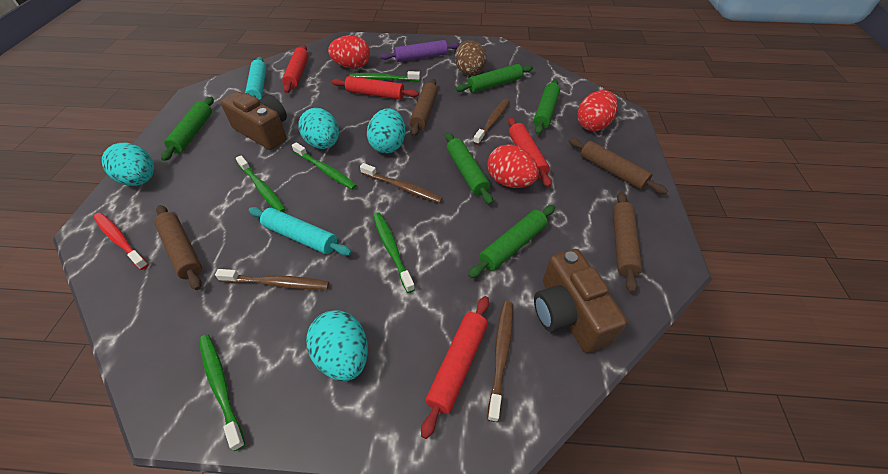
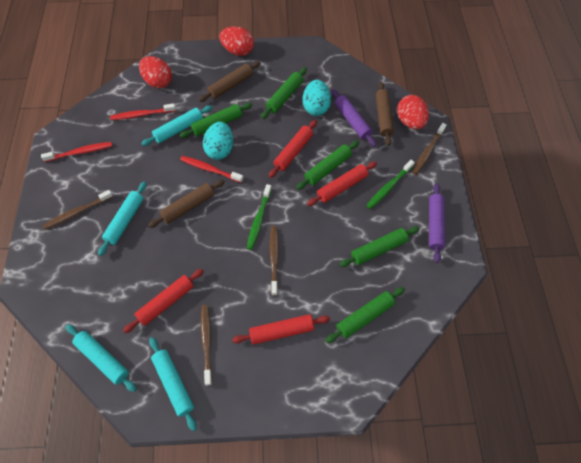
brown camera: 2 -> 0
brown egg: 1 -> 0
brown rolling pin: 4 -> 3
green toothbrush: 5 -> 2
purple rolling pin: 1 -> 2
red toothbrush: 1 -> 3
turquoise egg: 4 -> 2
turquoise rolling pin: 2 -> 4

